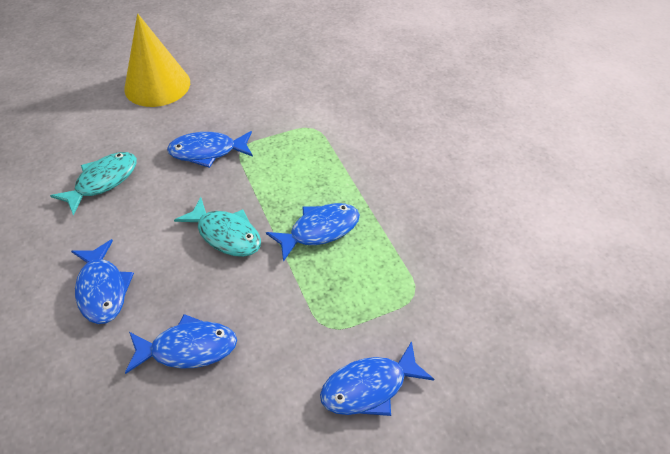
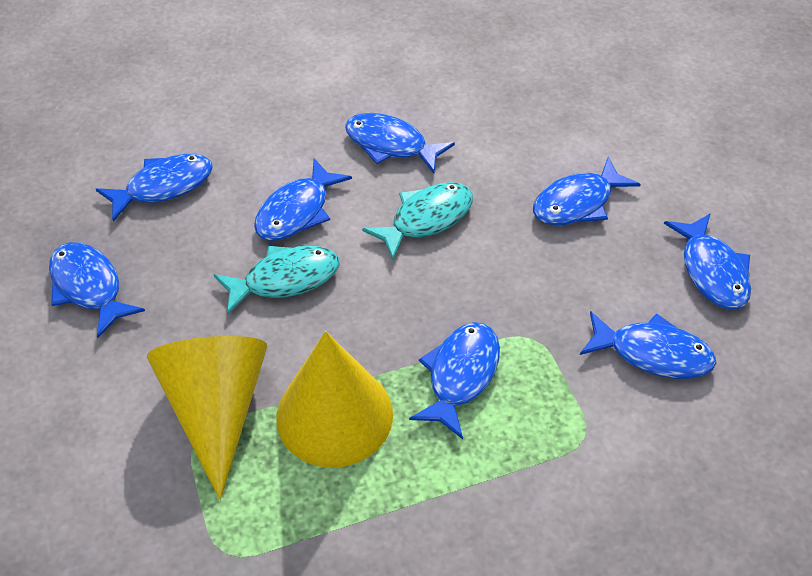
blue fish: 5 -> 8
yellow cone: 1 -> 2

